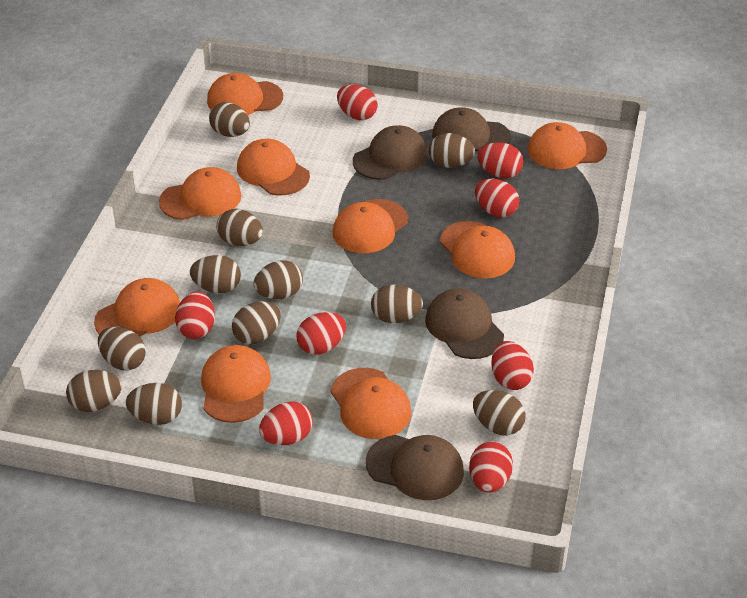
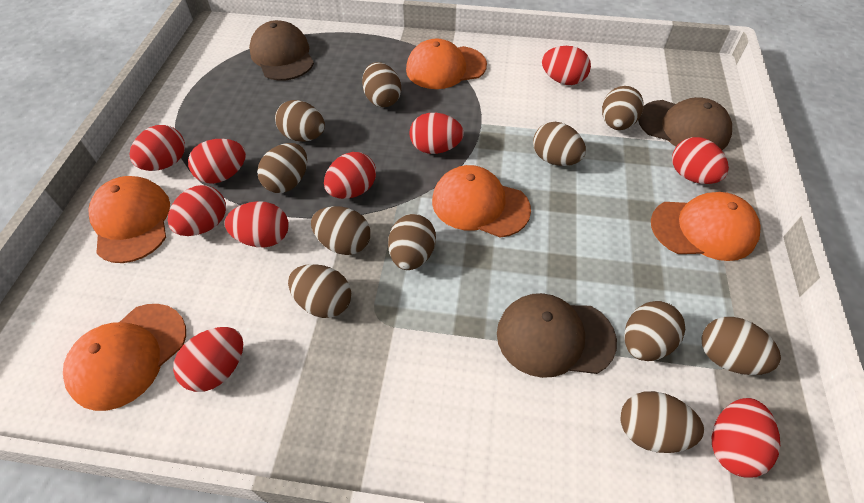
brown cap: 4 -> 3
orange cap: 9 -> 5
red egg: 8 -> 10

